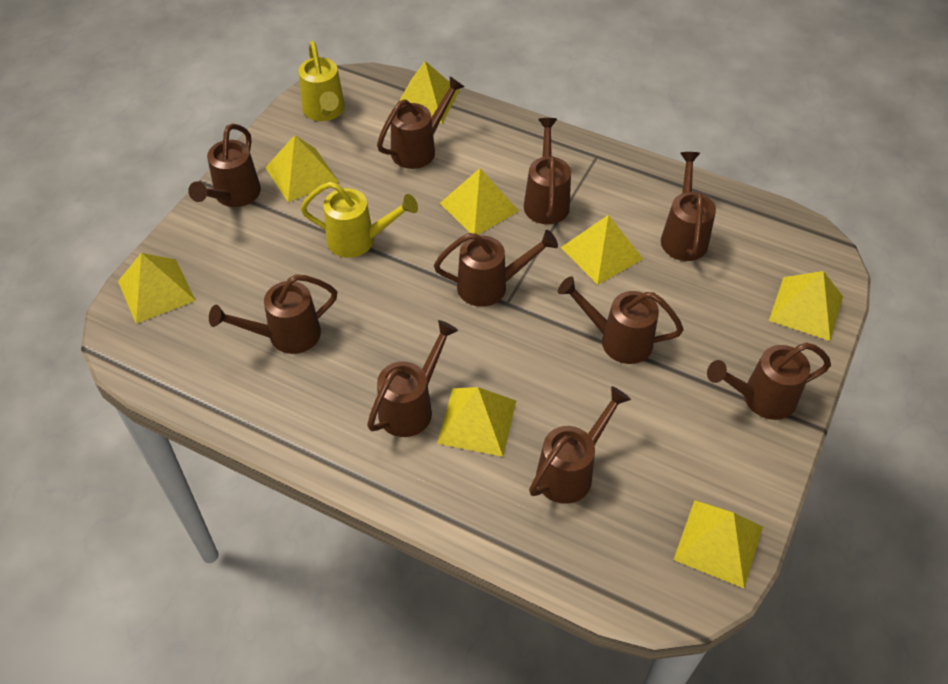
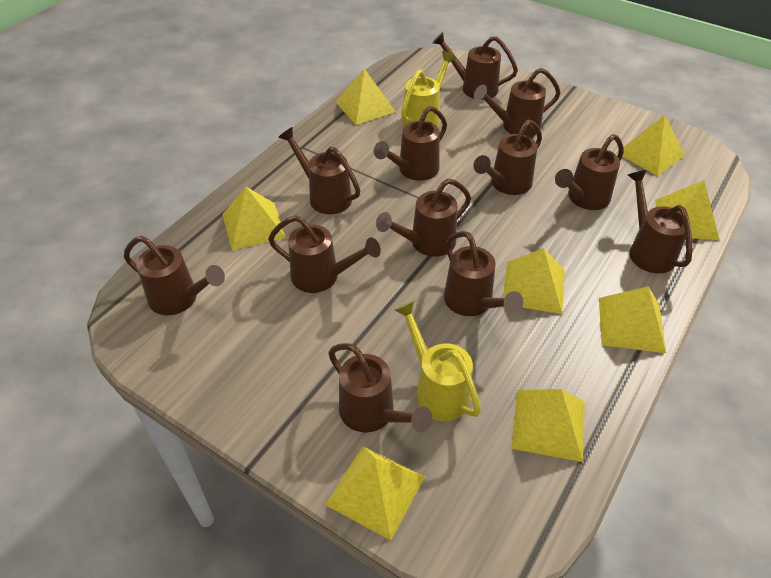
brown watering can: 10 -> 12

